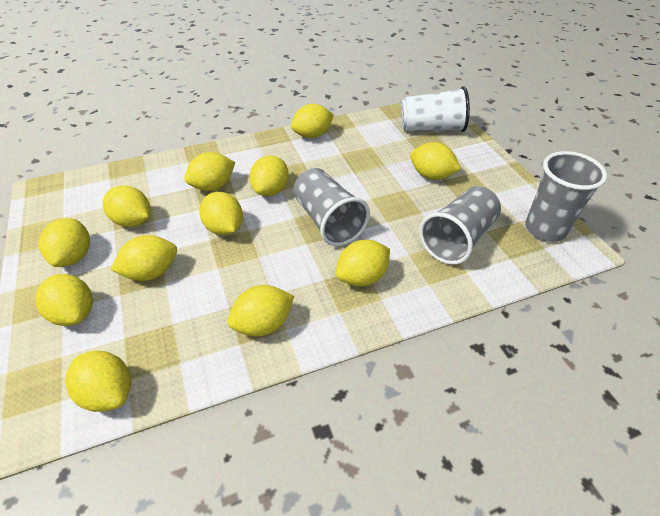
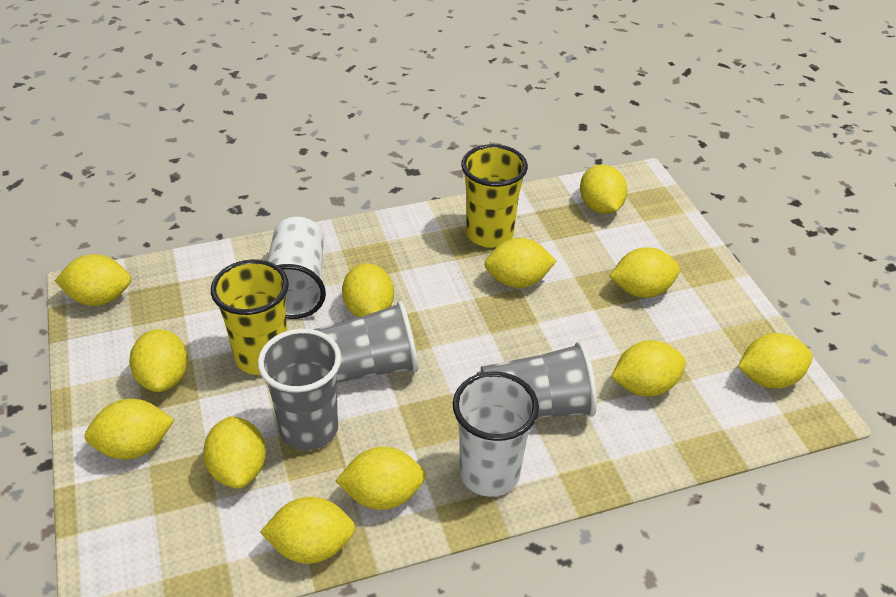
white cup: 1 -> 2
yellow cup: 0 -> 2

